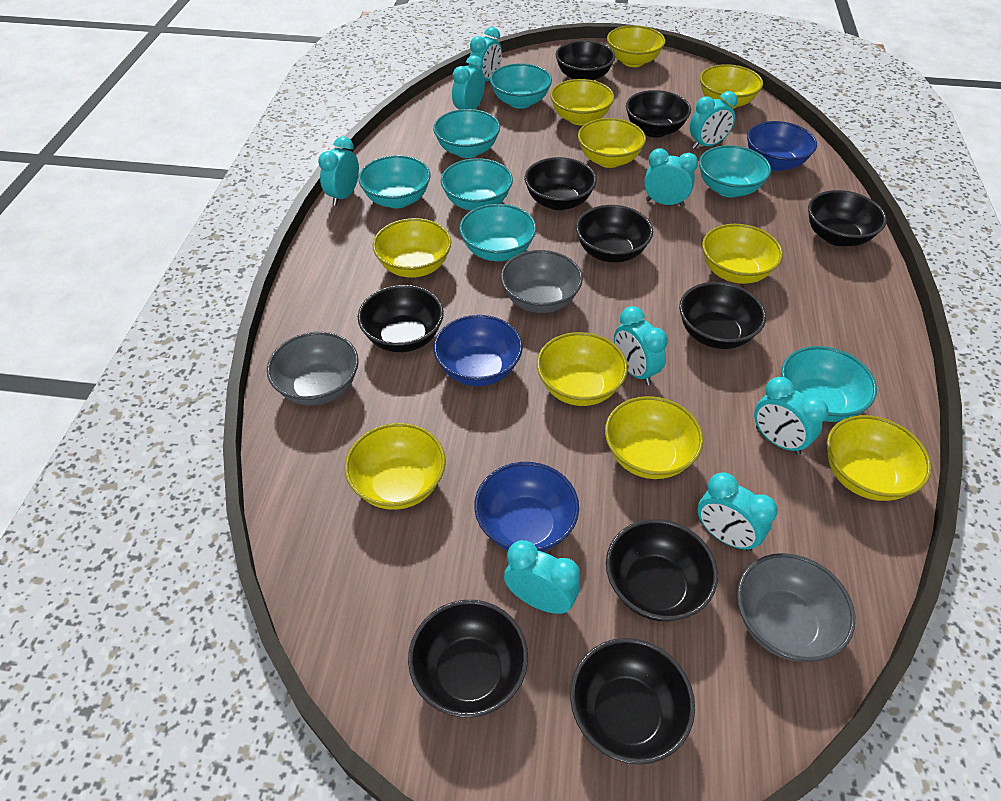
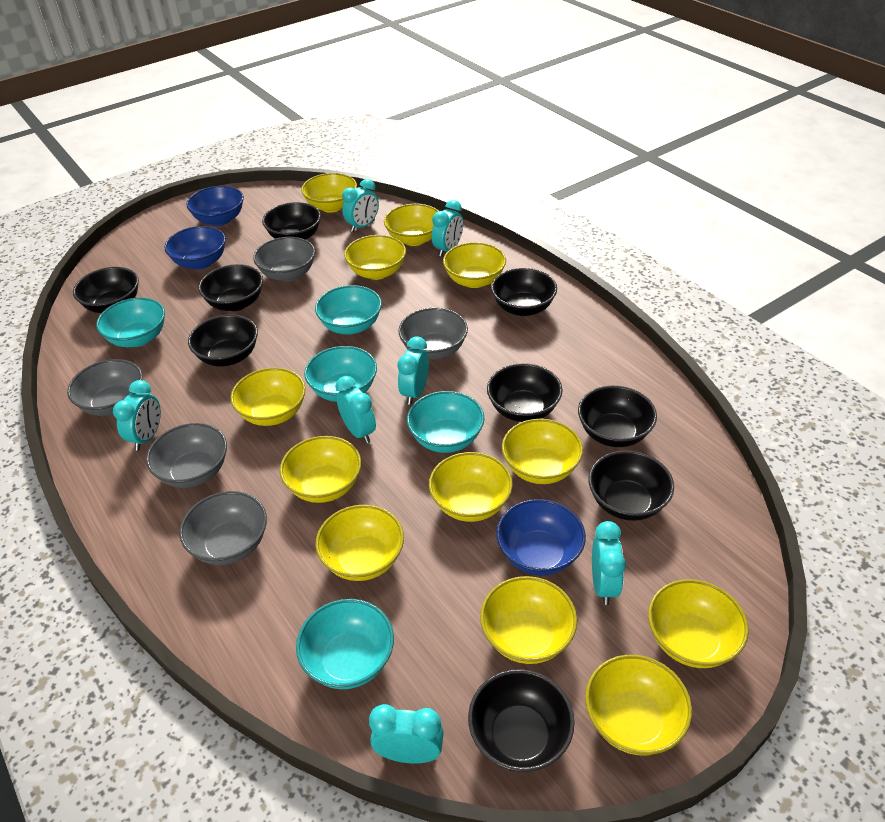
black bowl: 10 -> 9
grey bowl: 3 -> 5
turquoise bowl: 7 -> 5
turquoise clock: 9 -> 7
yellow bowl: 10 -> 12

